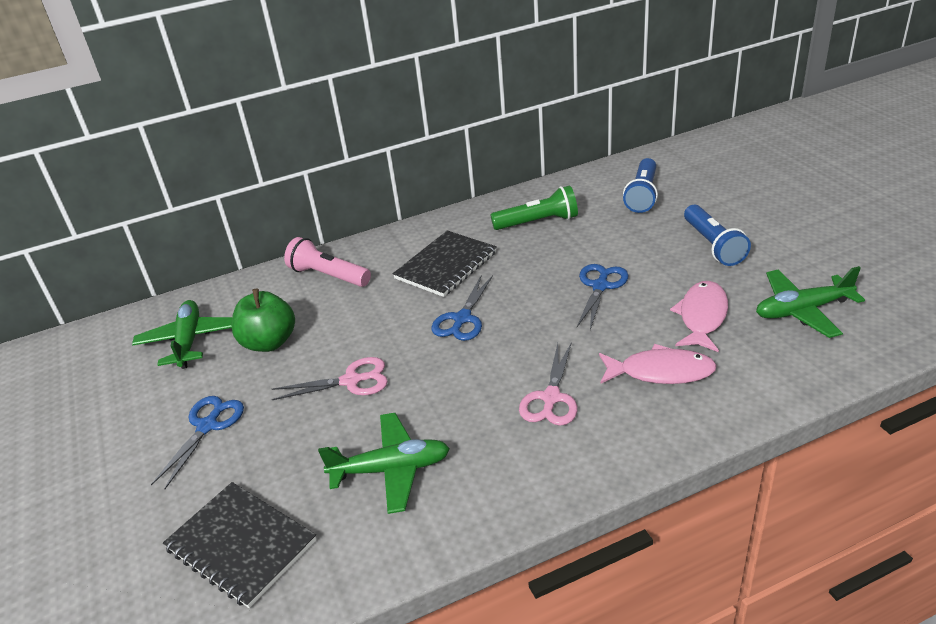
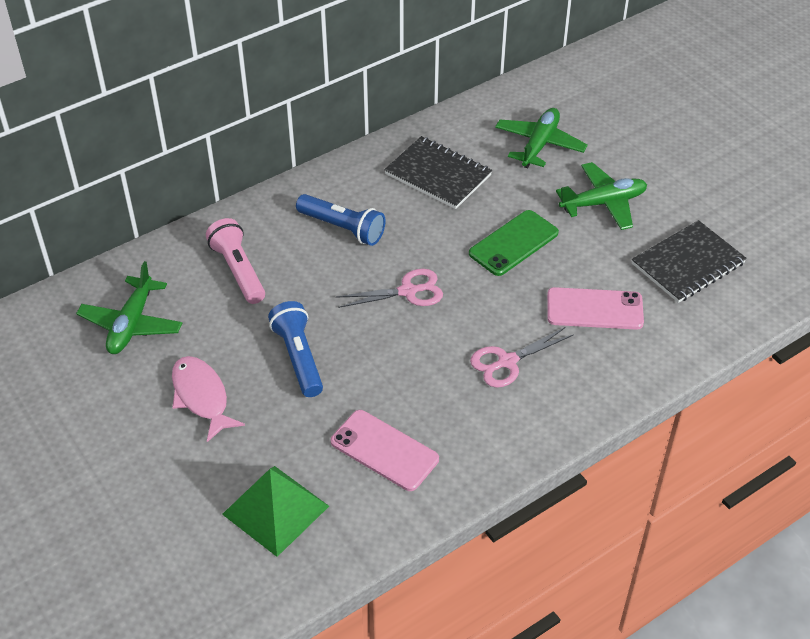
blue scissors: 3 -> 0
green apple: 1 -> 0
green flashlight: 1 -> 0
green phone: 0 -> 1
green pyramid: 0 -> 1
pink fish: 2 -> 1
pink phone: 0 -> 2

